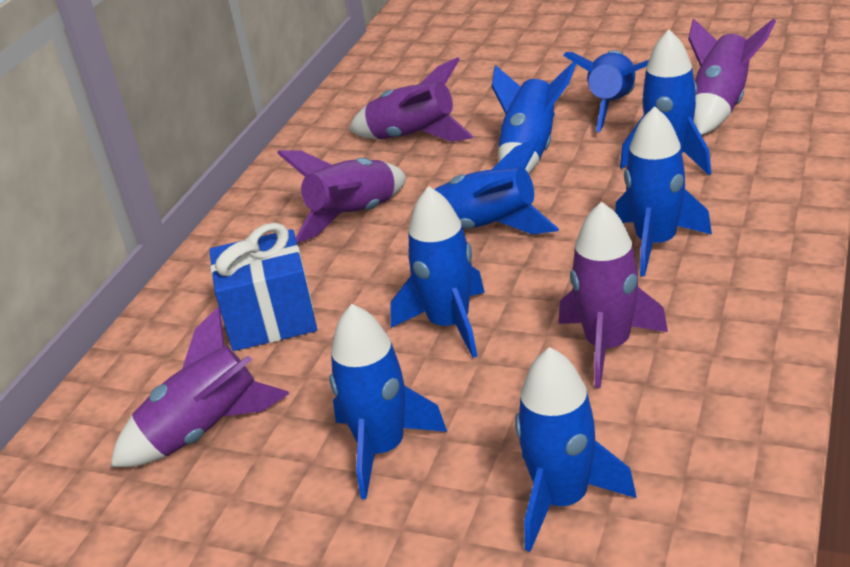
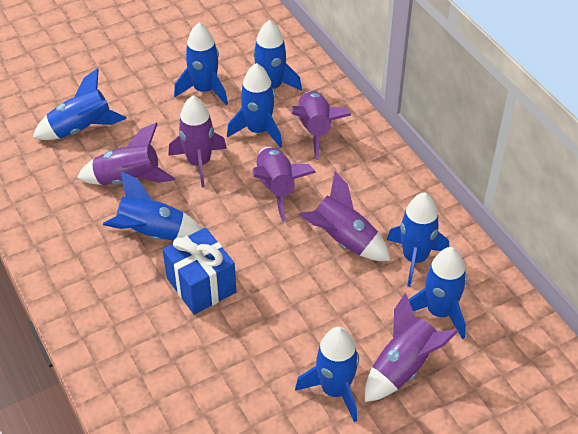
purple rocket: 5 -> 6

